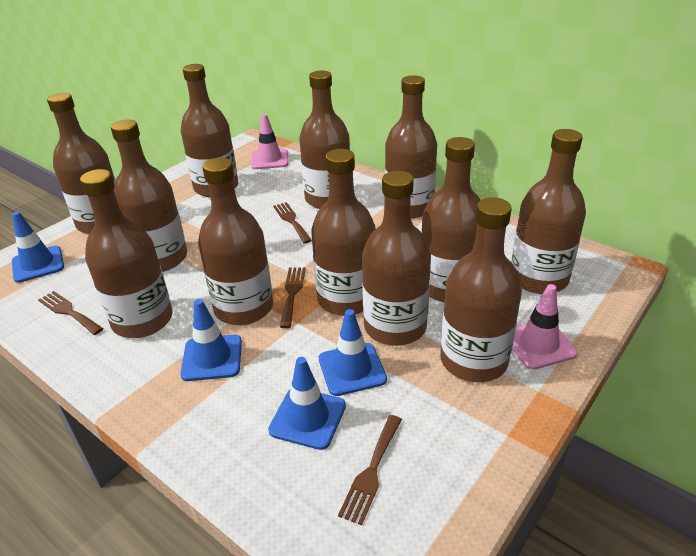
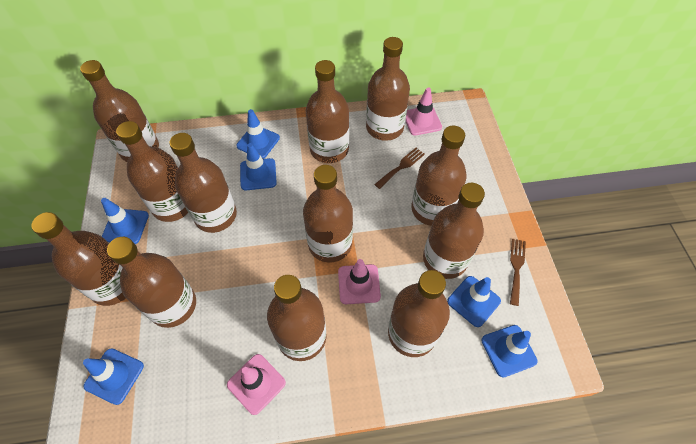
blue traffic cone: 4 -> 6
brown fork: 4 -> 2
pink traffic cone: 2 -> 3

